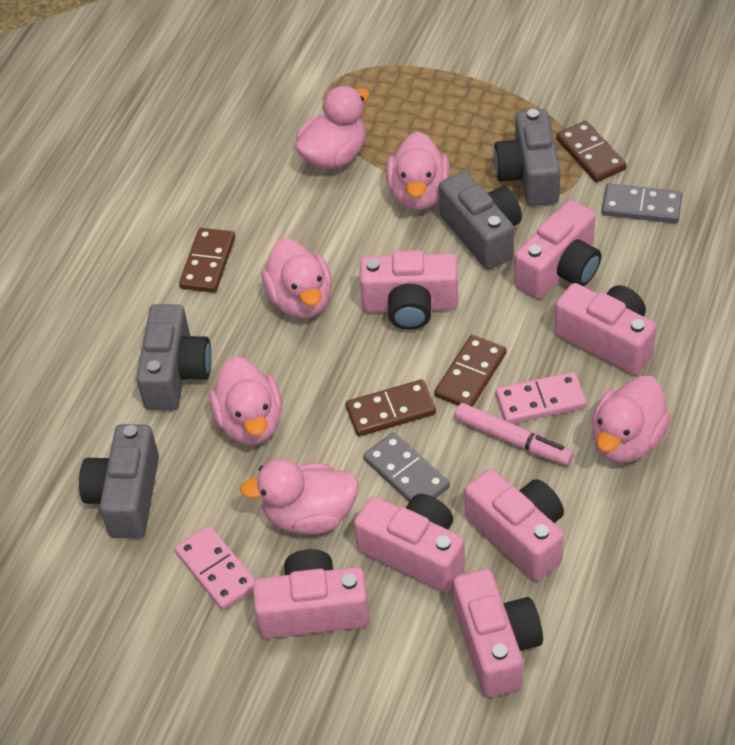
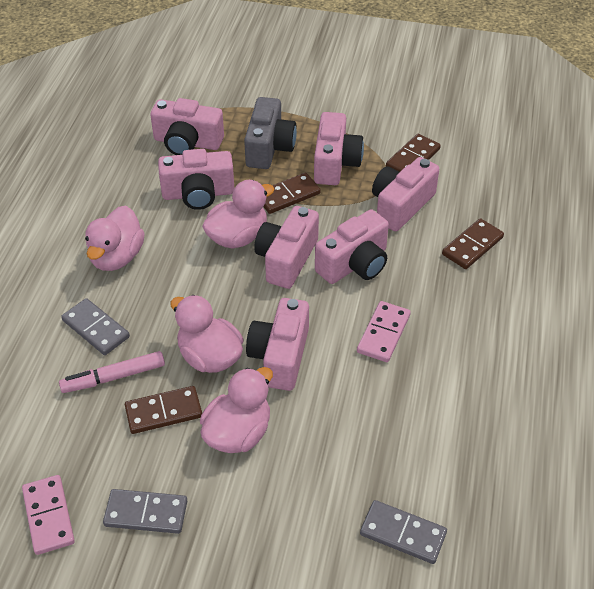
grey camera: 4 -> 1
grey domino: 2 -> 3
pink duck: 6 -> 4

